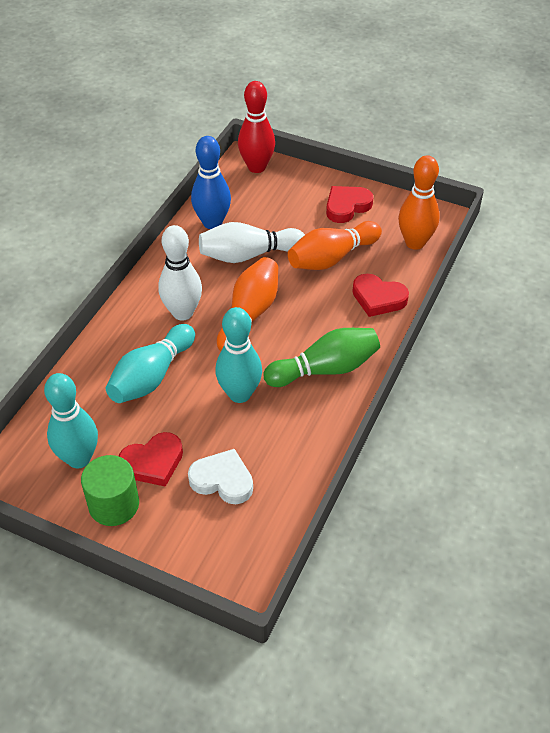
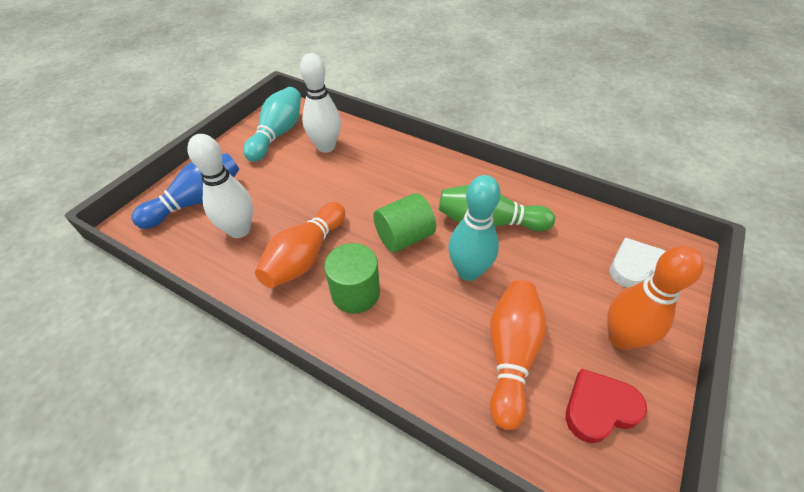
green cylinder: 1 -> 2
red bowling pin: 1 -> 0
red heart: 3 -> 1
turquoise bowling pin: 3 -> 2

